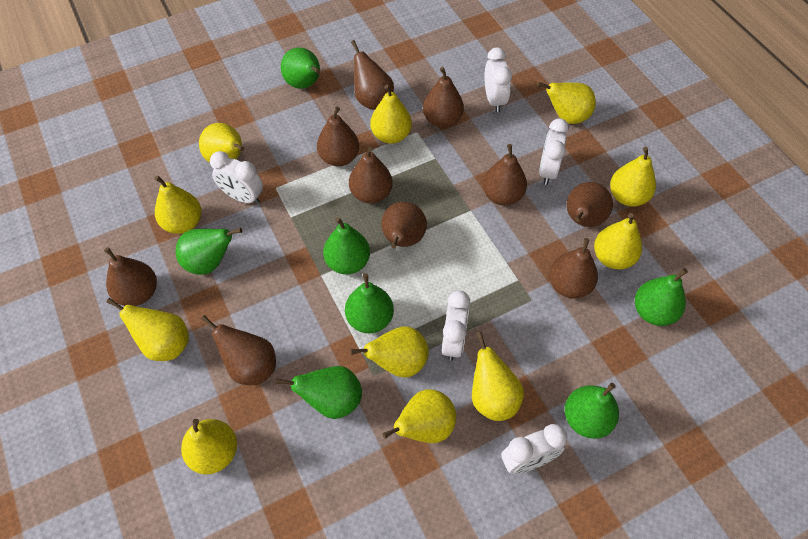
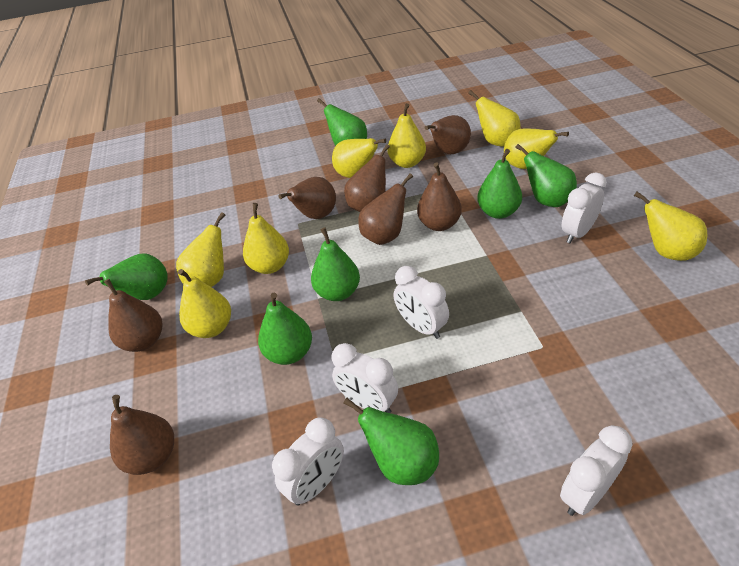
brown pear: 10 -> 7
yellow pear: 11 -> 8

